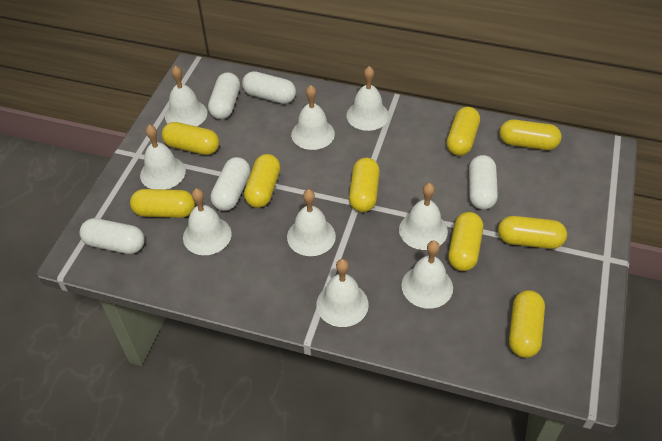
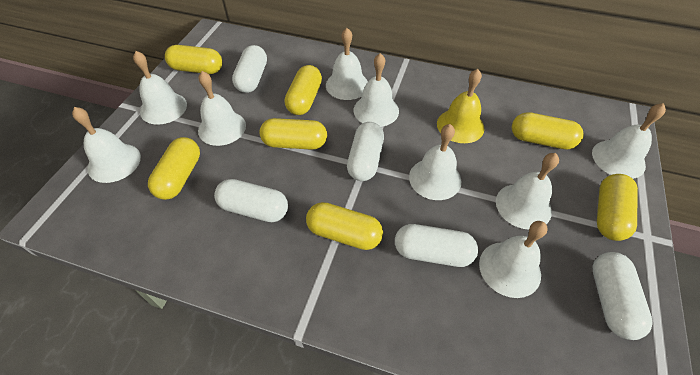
yellow bell: 0 -> 1
yellow capsule: 9 -> 7

